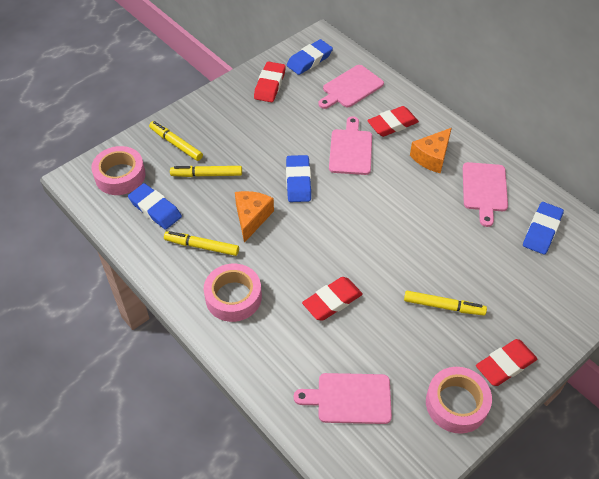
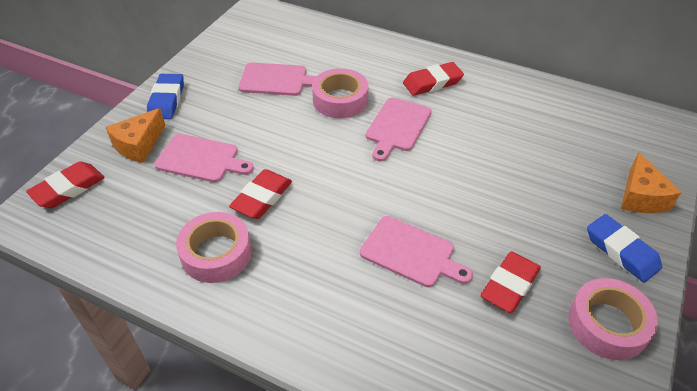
blue eraser: 4 -> 2
yellow marker: 4 -> 0

